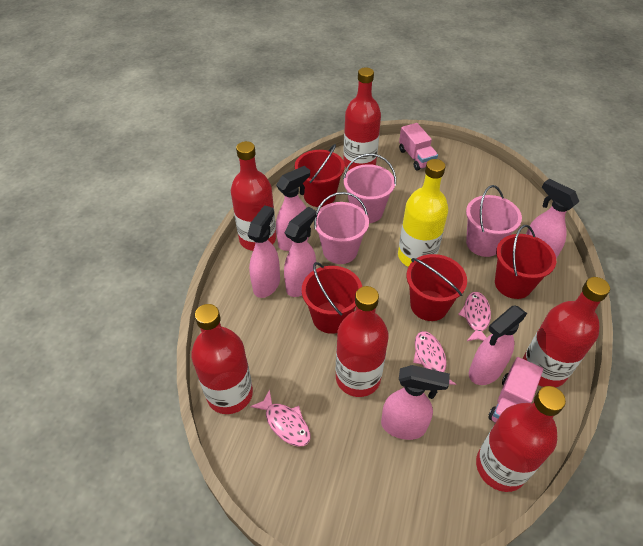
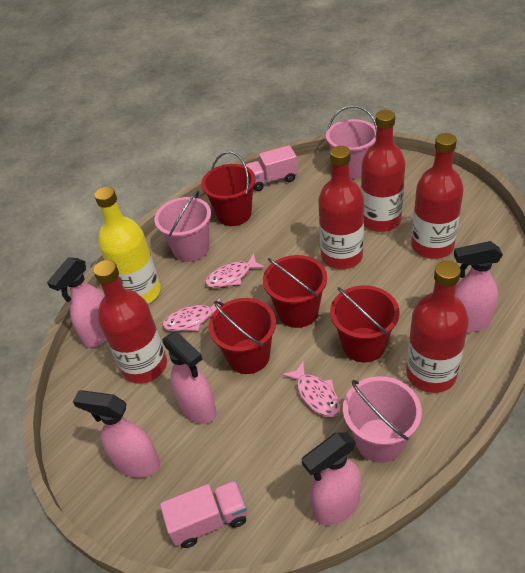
pink spray bottle: 6 -> 5
red bottle: 6 -> 5

